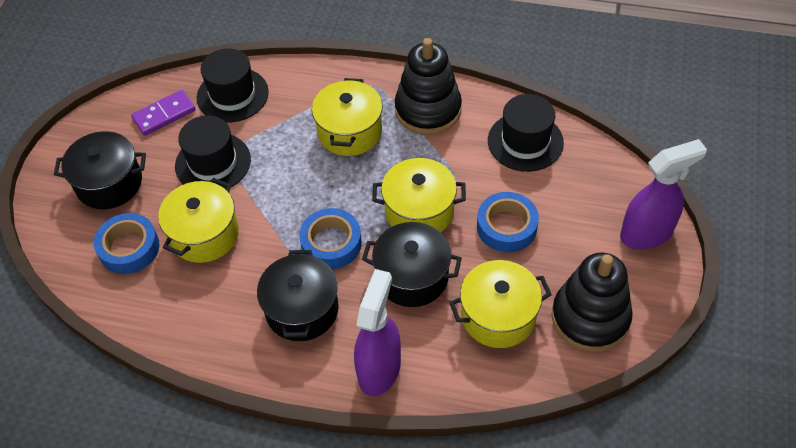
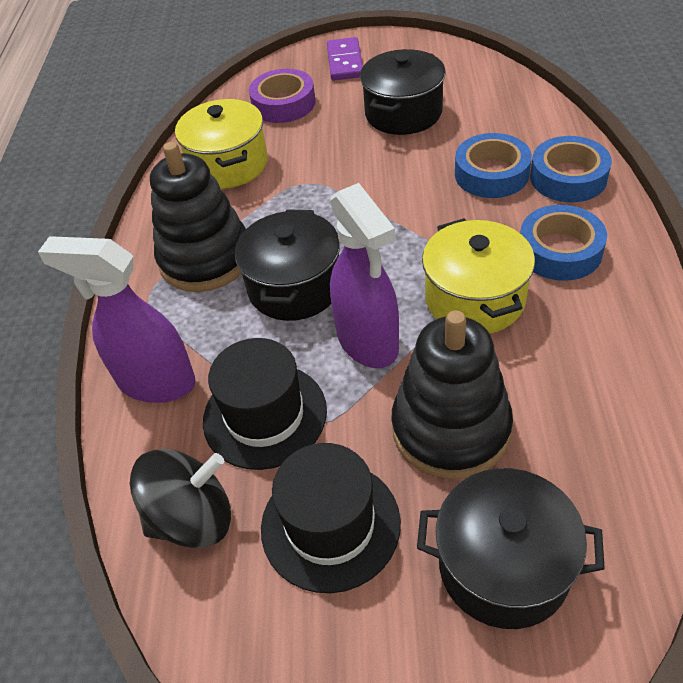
black hat: 3 -> 2
black spinning top: 0 -> 1
purple tape: 0 -> 1
yellow pot: 4 -> 2

